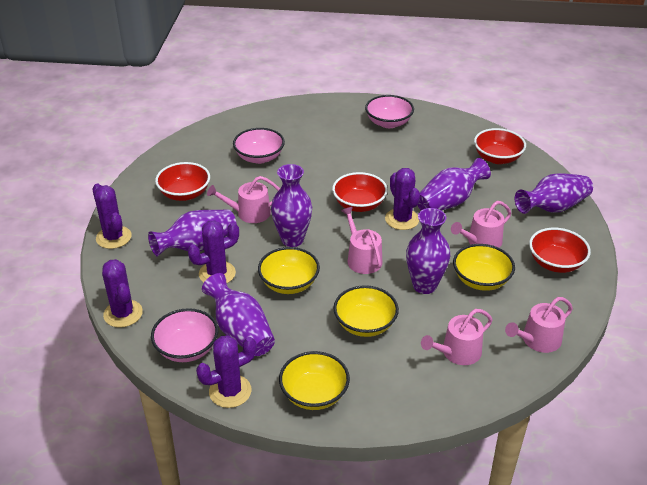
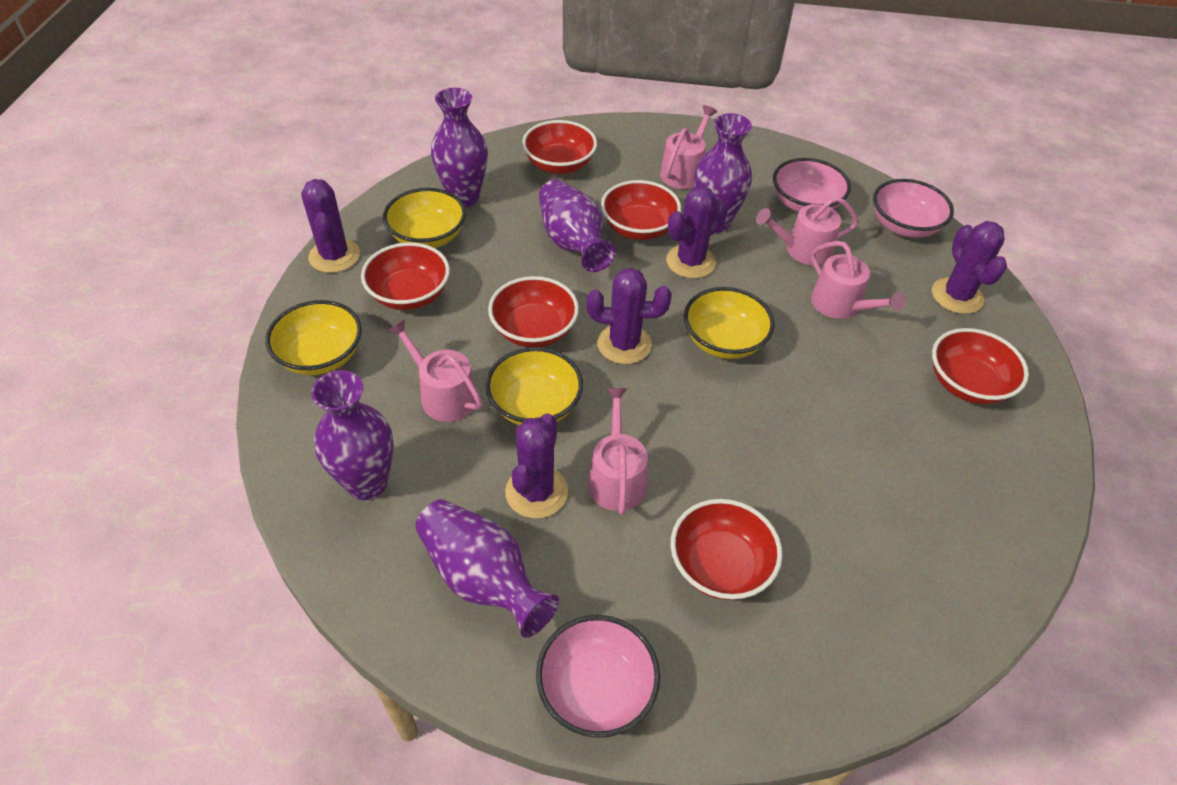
purple vase: 6 -> 5
red bowl: 4 -> 6

